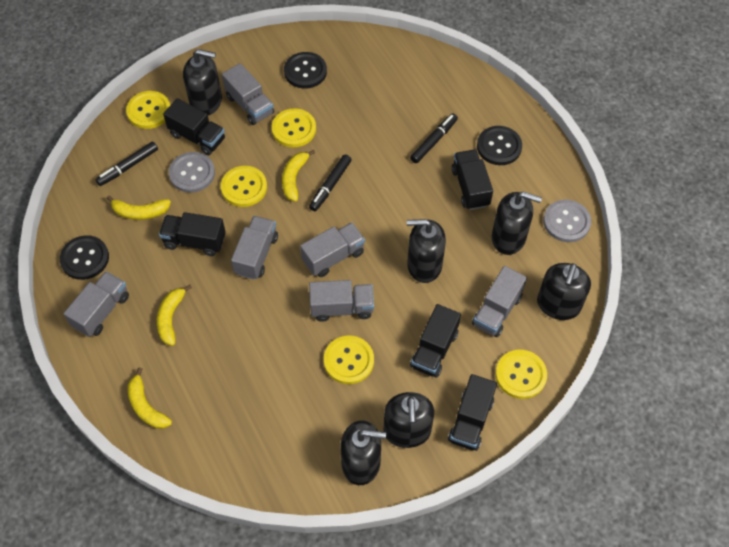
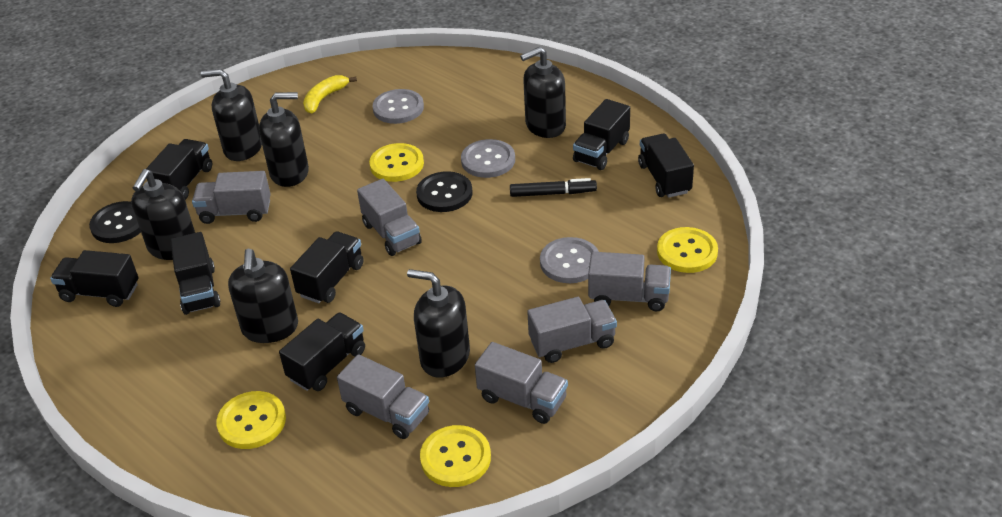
black button: 3 -> 2
black marker: 3 -> 1
black truck: 5 -> 7
grey button: 2 -> 3
yellow banana: 4 -> 1
yellow button: 5 -> 4

